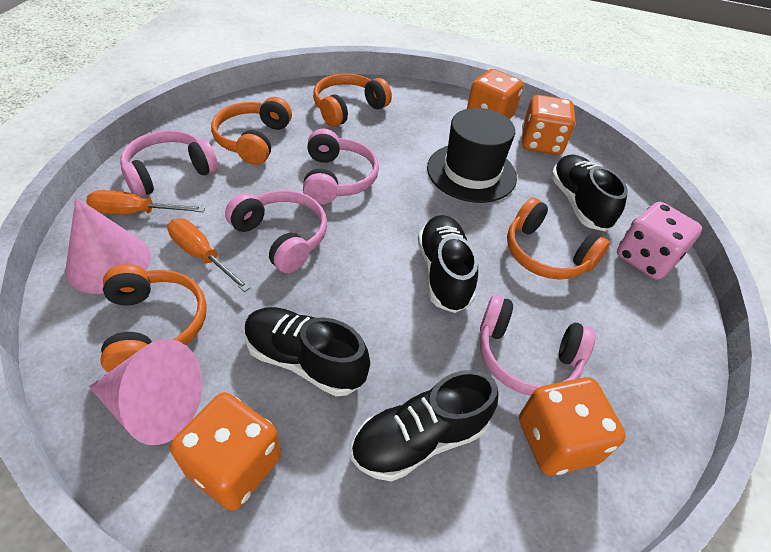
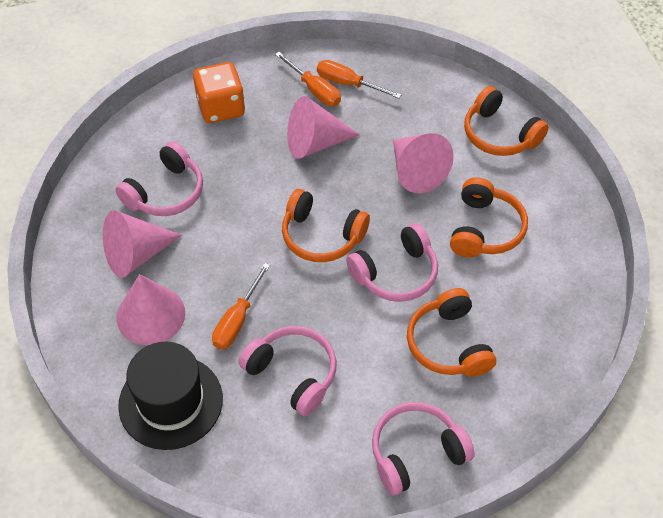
black shoe: 4 -> 0
orange dice: 4 -> 1
orange screwdriver: 2 -> 3
pink cone: 2 -> 4
pink dice: 1 -> 0

